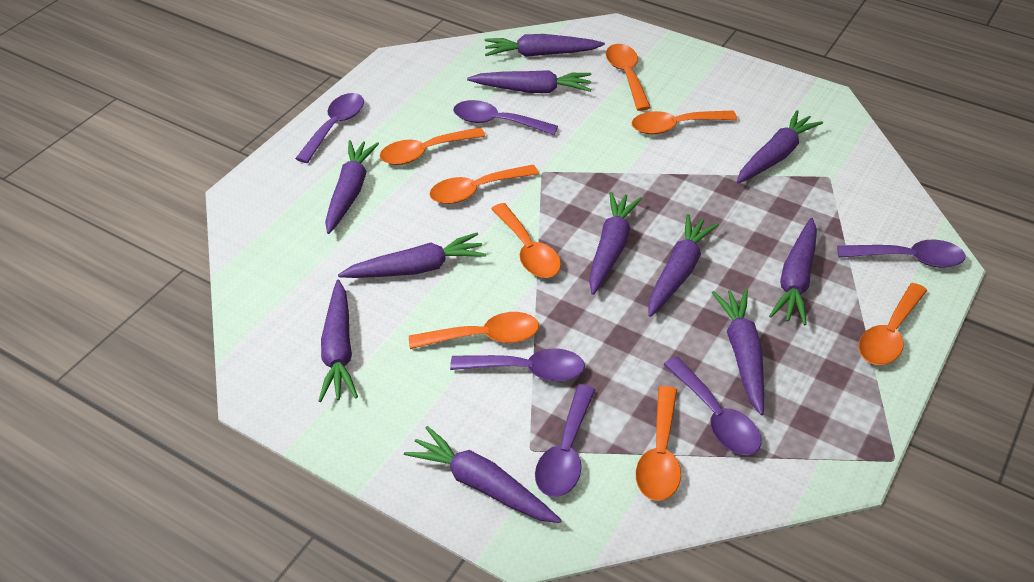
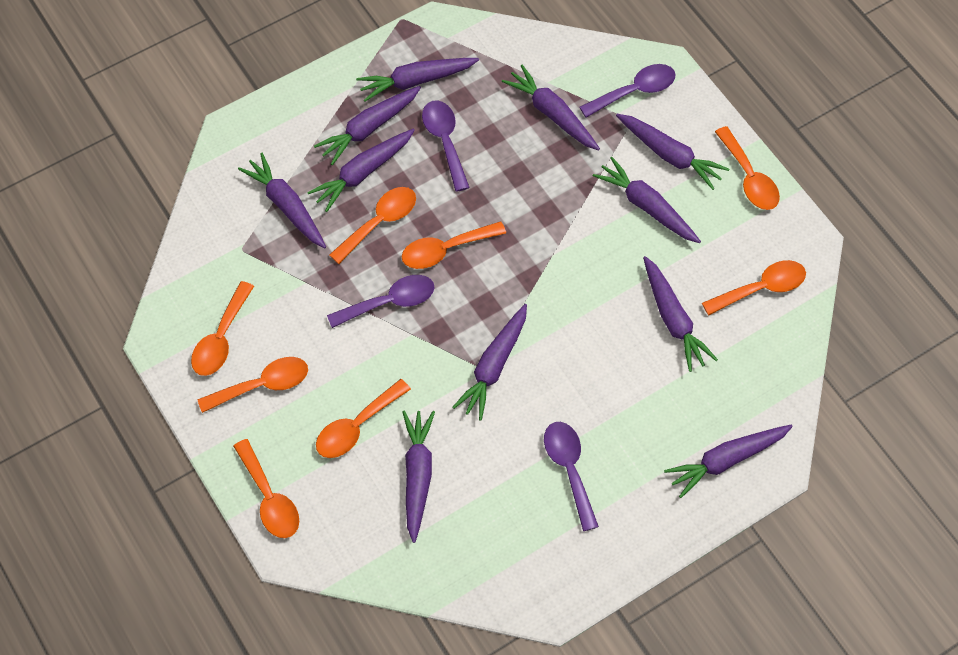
purple spoon: 6 -> 4

